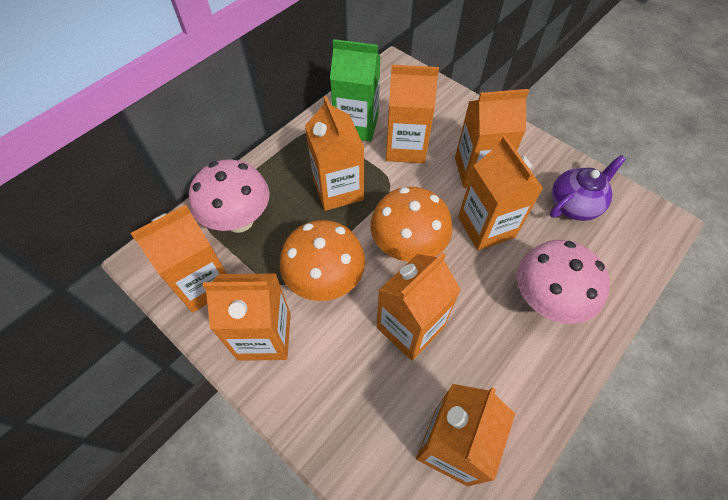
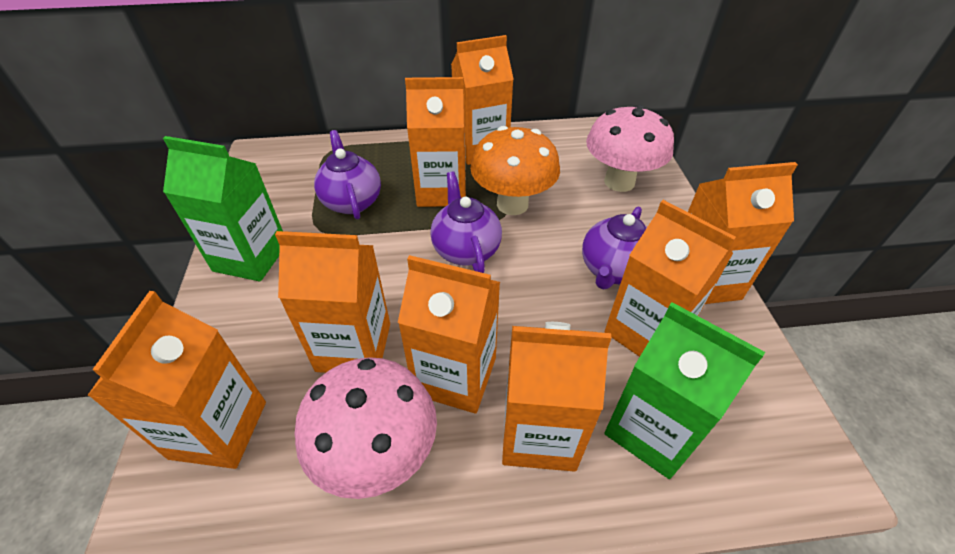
green carton: 1 -> 2
orange mushroom: 2 -> 1
purple teapot: 1 -> 3

